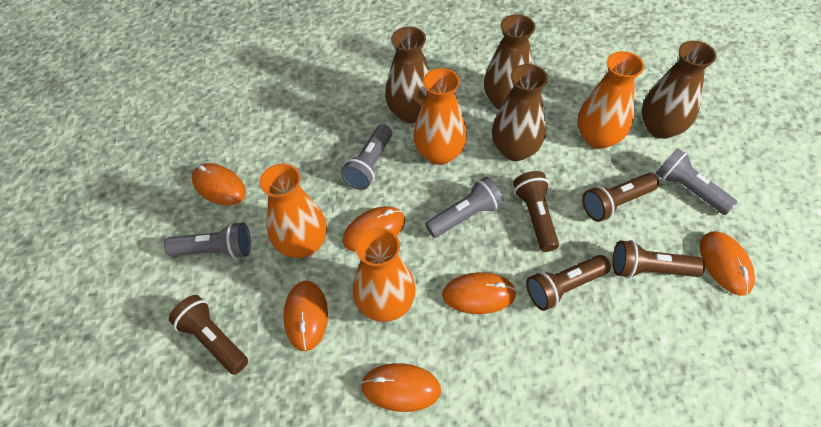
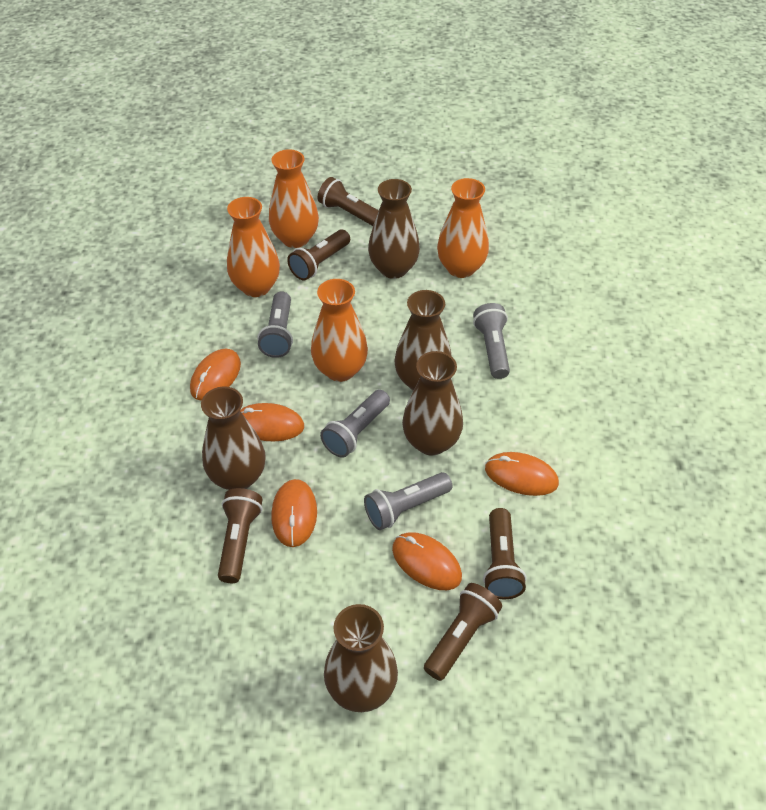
brown vase: 4 -> 5
orange mouse: 6 -> 5

